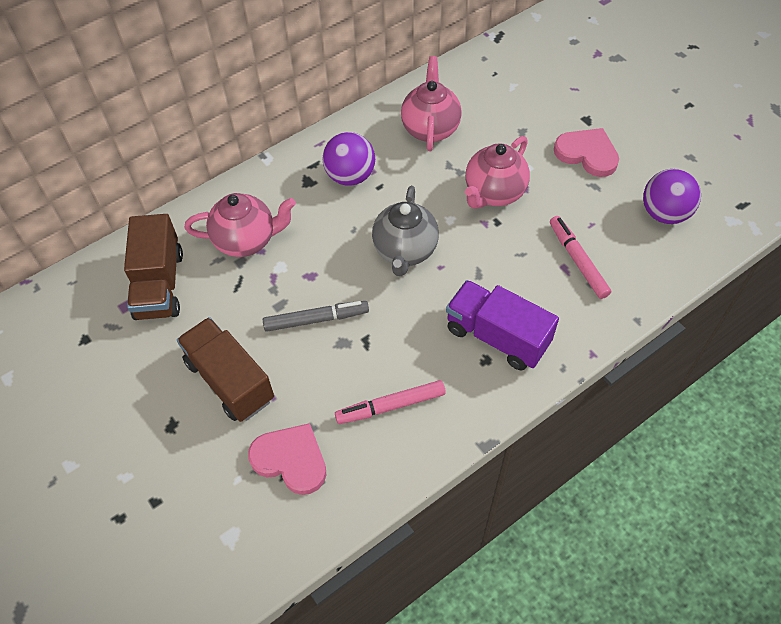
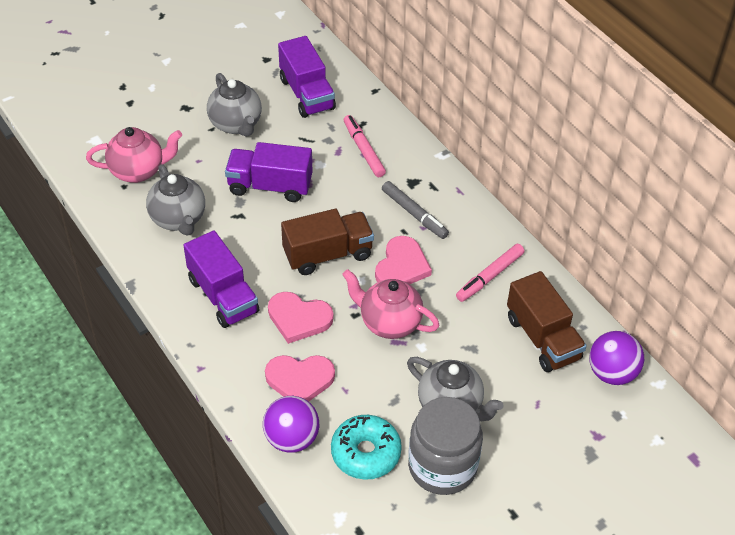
grey jar: 0 -> 1
grey teapot: 1 -> 3
pink heart: 2 -> 3
pink teapot: 3 -> 2
purple truck: 1 -> 3
turquoise donut: 0 -> 1

